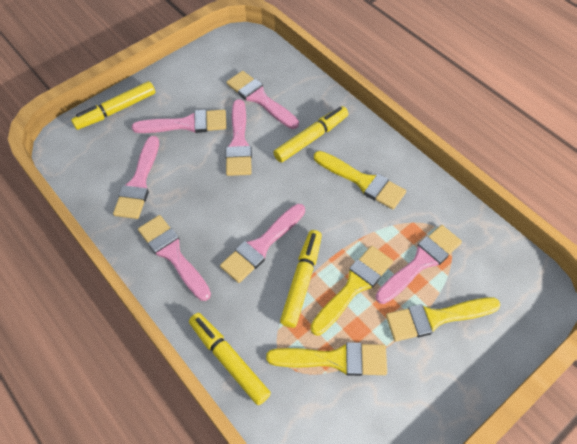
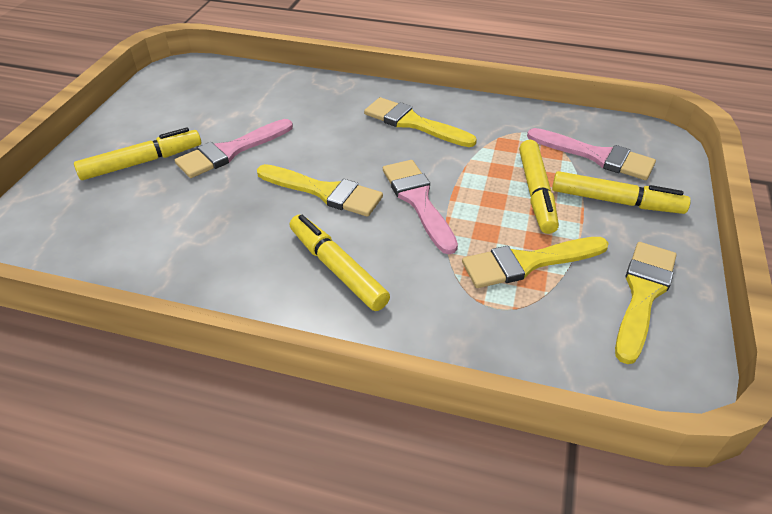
pink brush: 7 -> 3

